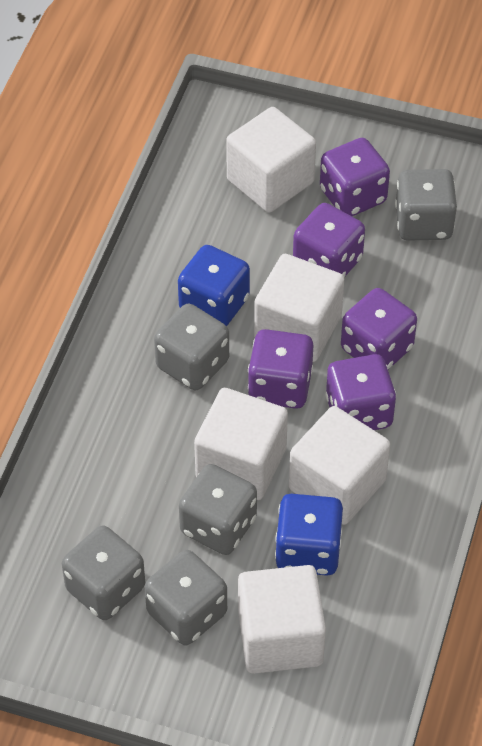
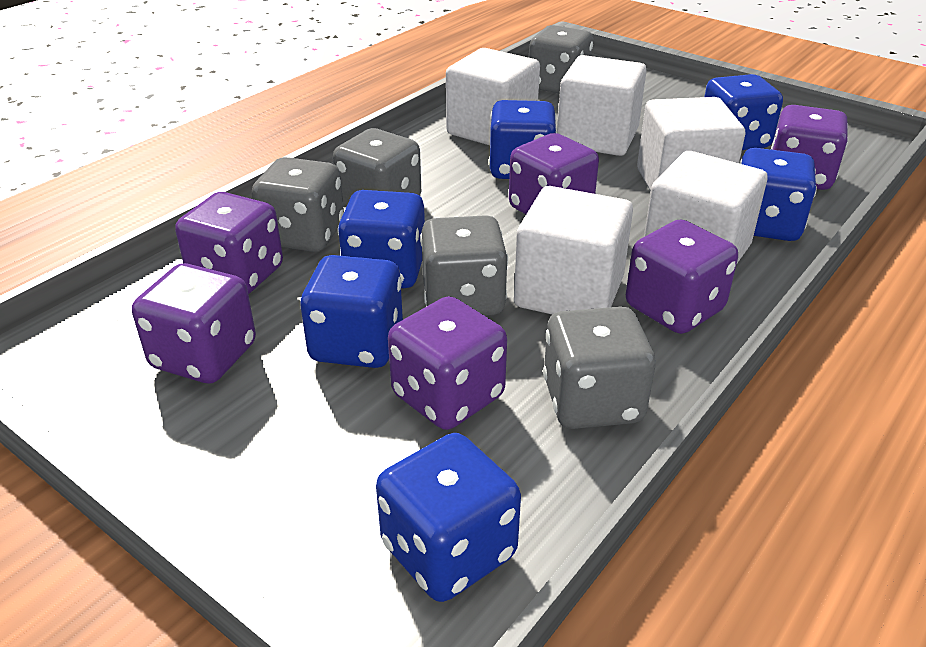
blue dice: 2 -> 6
purple dice: 5 -> 6

